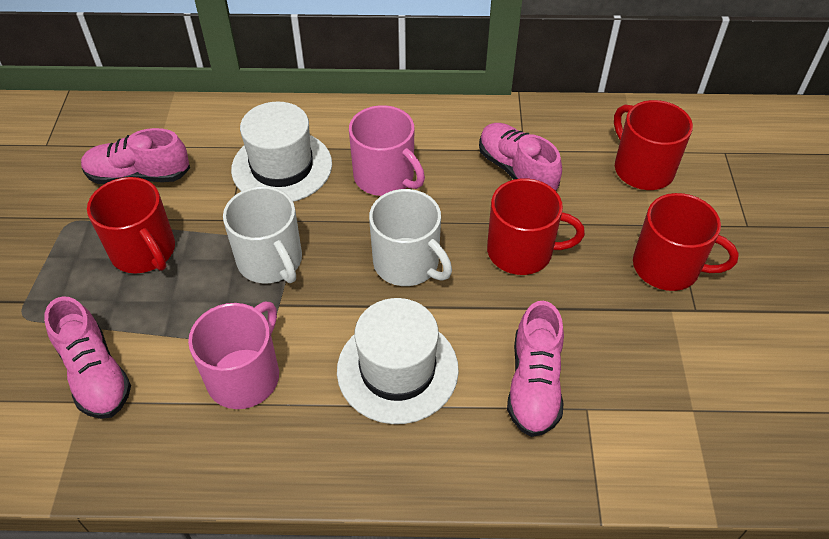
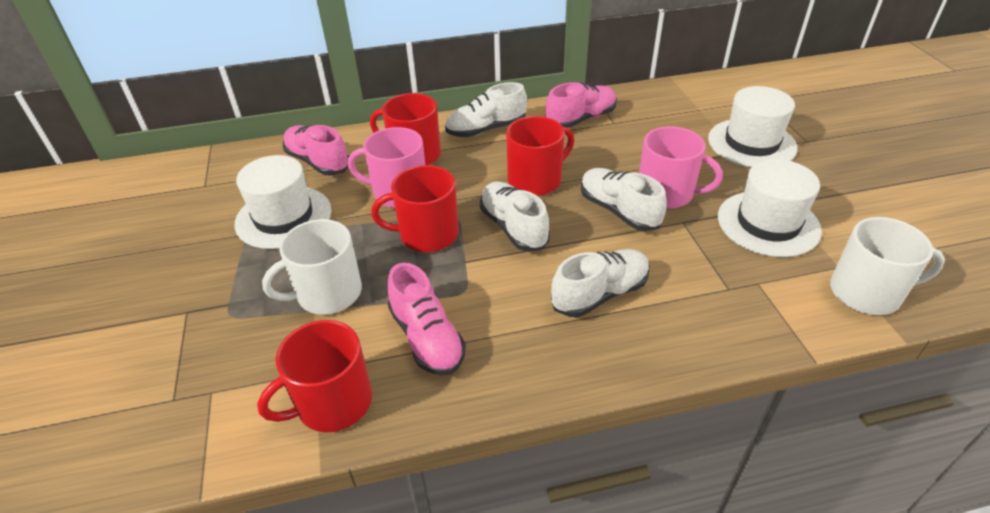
pink shoe: 4 -> 3
white hat: 2 -> 3
white shoe: 0 -> 4

